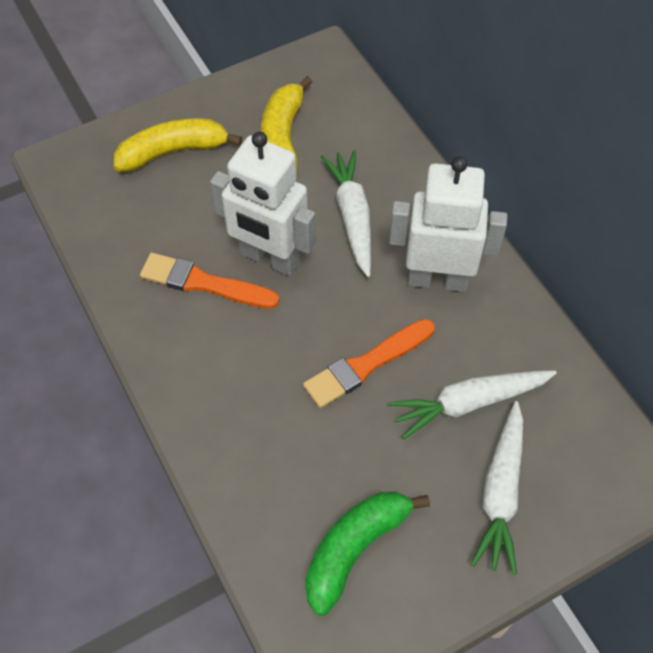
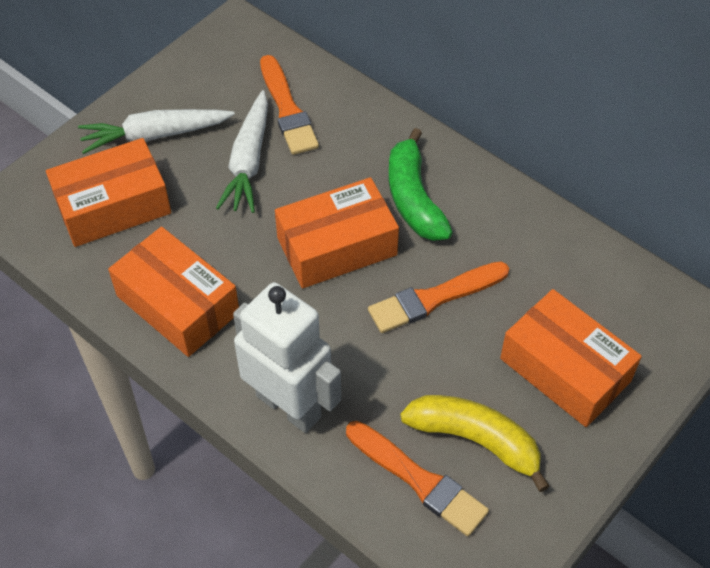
orange box: 0 -> 4
orange brush: 2 -> 3
white carrot: 3 -> 2
white robot: 2 -> 1
yellow banana: 2 -> 1

